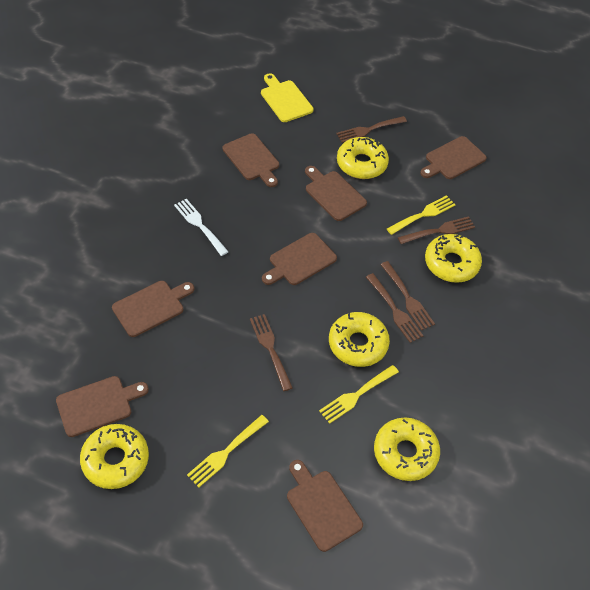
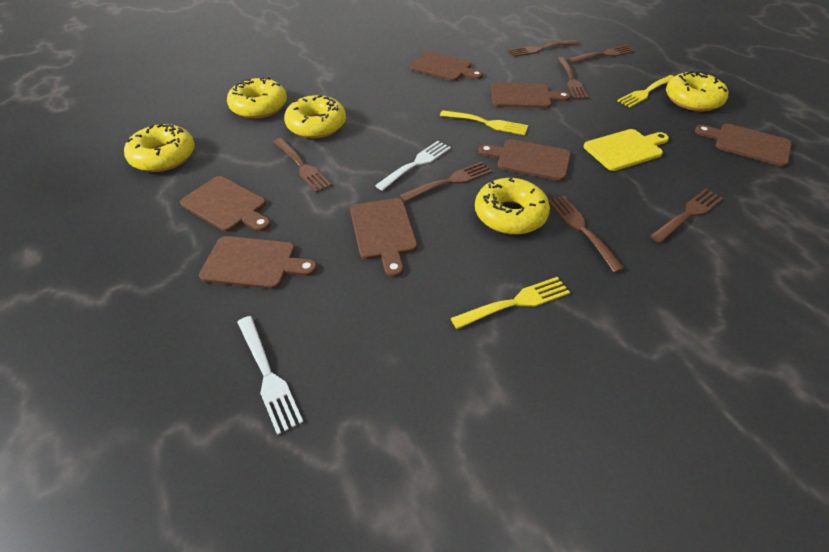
brown fork: 5 -> 7
white fork: 1 -> 2

